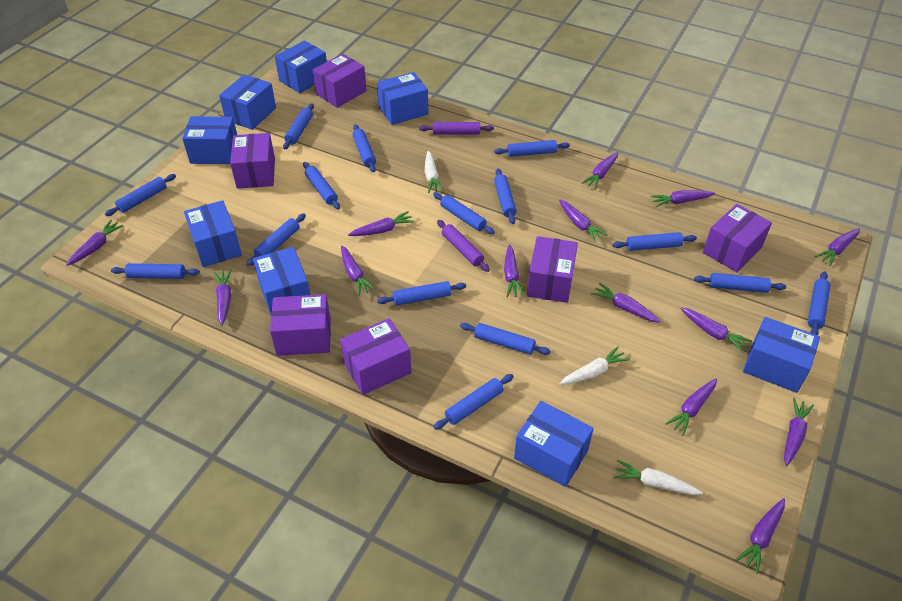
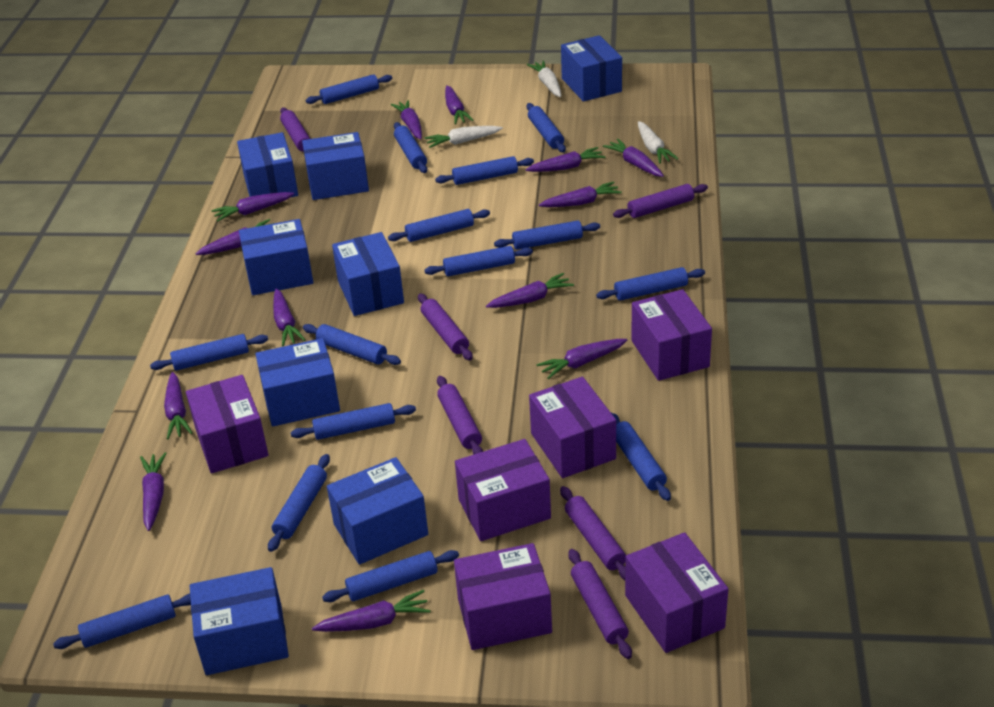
purple carrot: 14 -> 13
purple rolling pin: 2 -> 6

